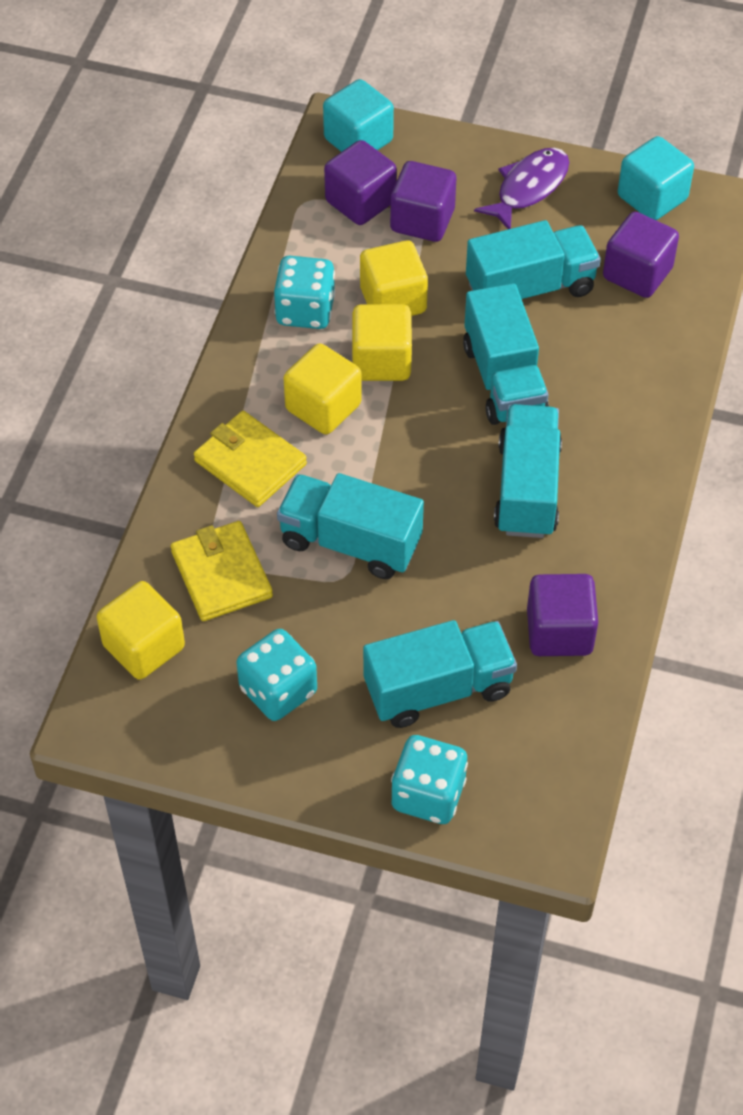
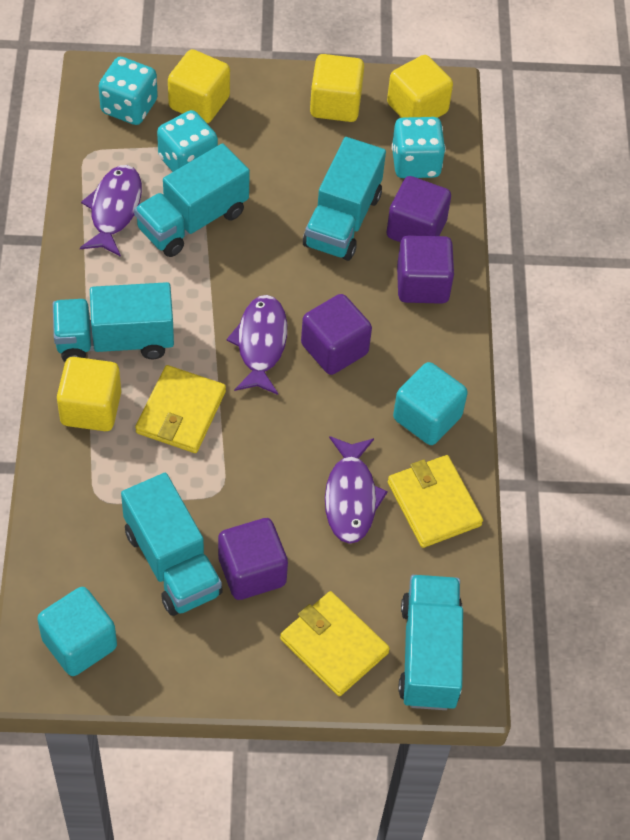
purple fish: 1 -> 3
yellow wallet: 2 -> 3

